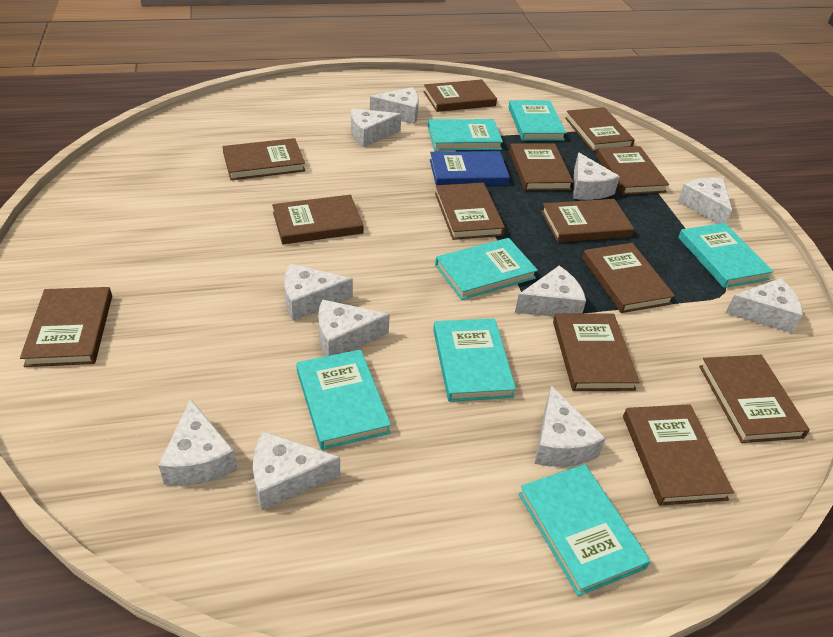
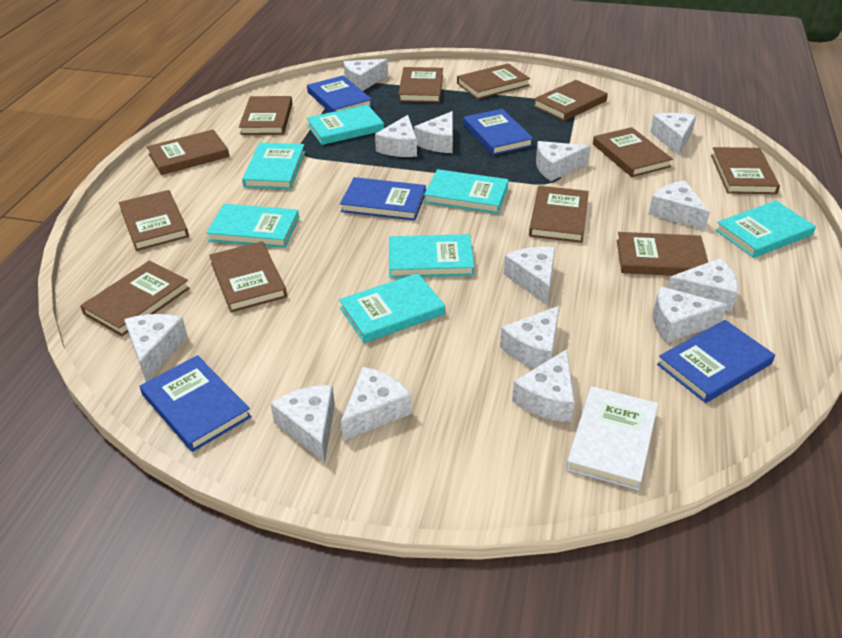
blue book: 1 -> 5
brown book: 13 -> 12
white book: 0 -> 1
white cheese: 11 -> 14

